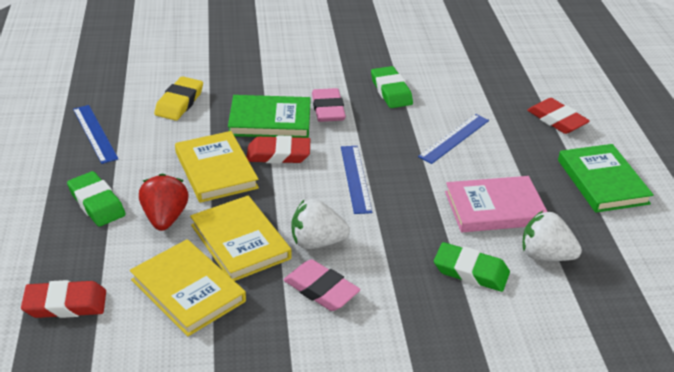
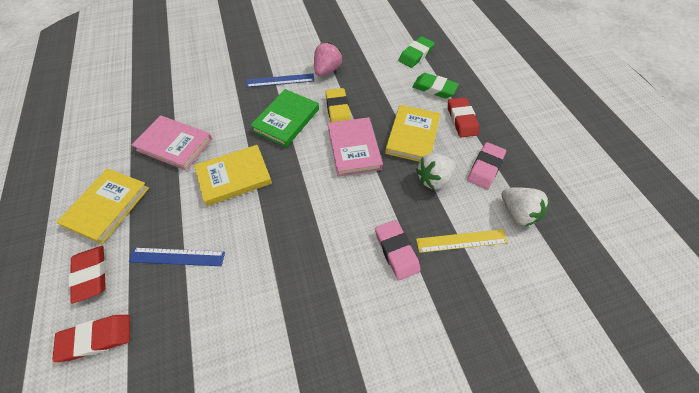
blue ruler: 3 -> 2
green book: 2 -> 1
green eraser: 3 -> 2
pink book: 1 -> 2
pink strawberry: 0 -> 1
red strawberry: 1 -> 0
yellow ruler: 0 -> 1

